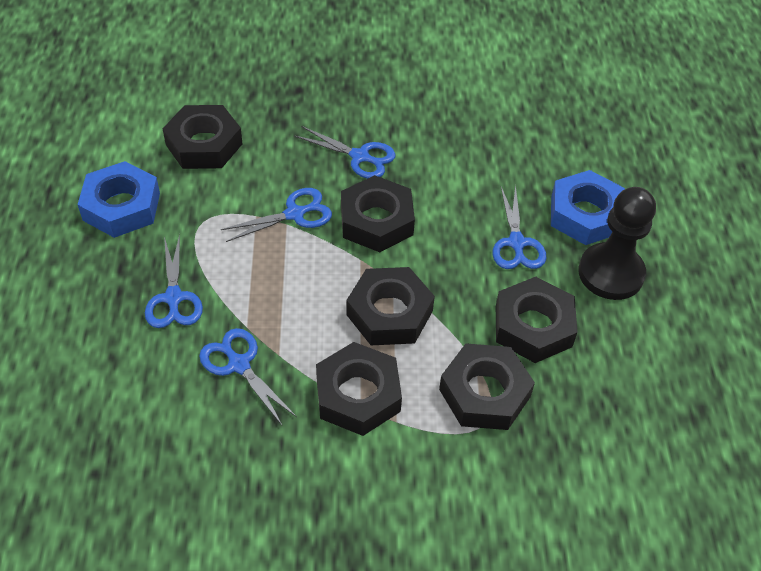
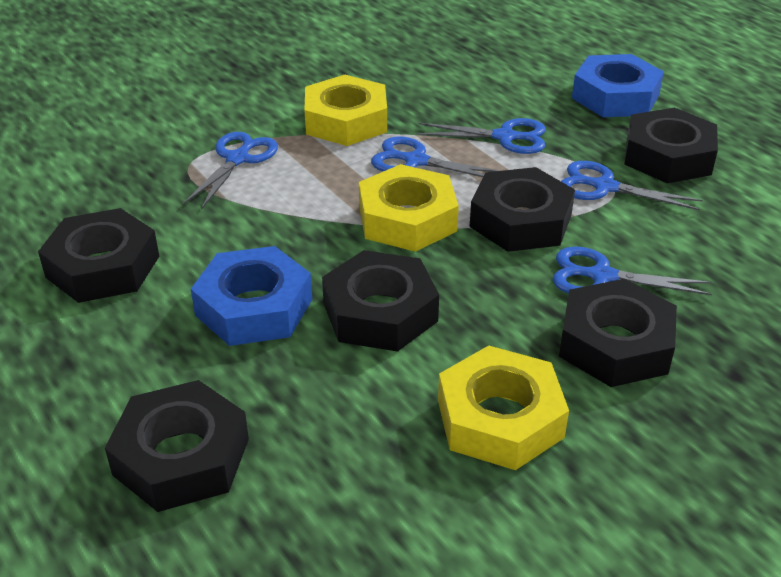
black pawn: 1 -> 0
yellow nut: 0 -> 3

